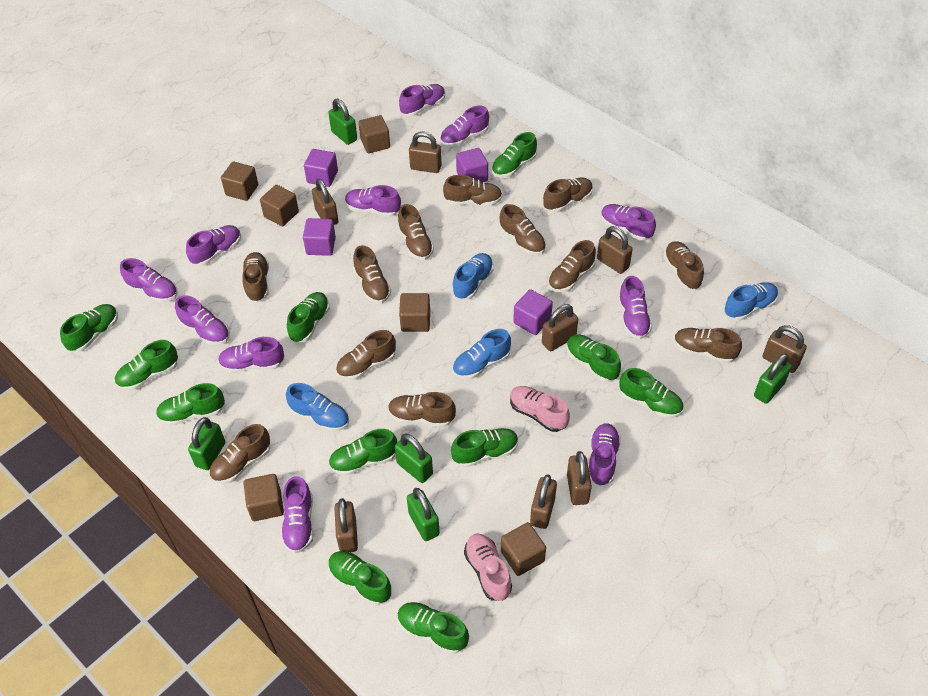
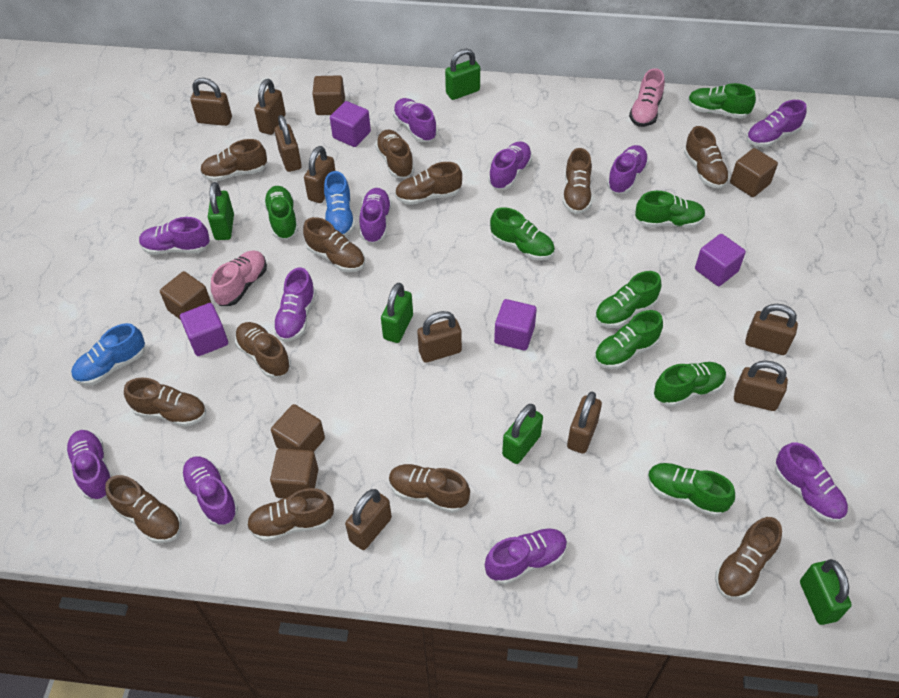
blue shoe: 4 -> 2
brown cube: 6 -> 5
brown padlock: 8 -> 9
green shoe: 11 -> 8

